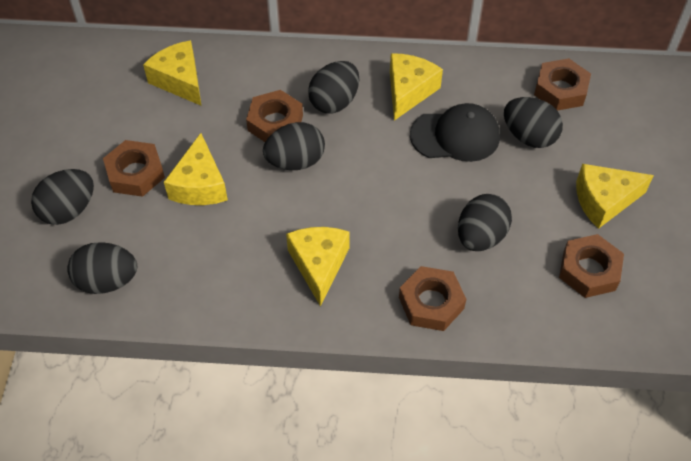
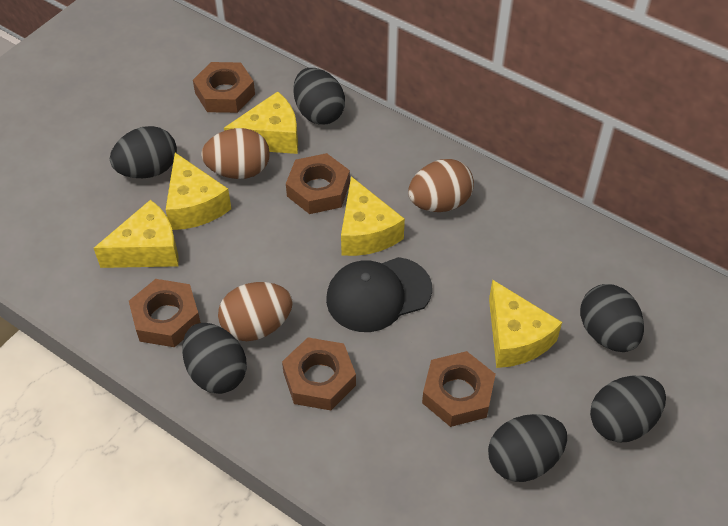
brown egg: 0 -> 3

